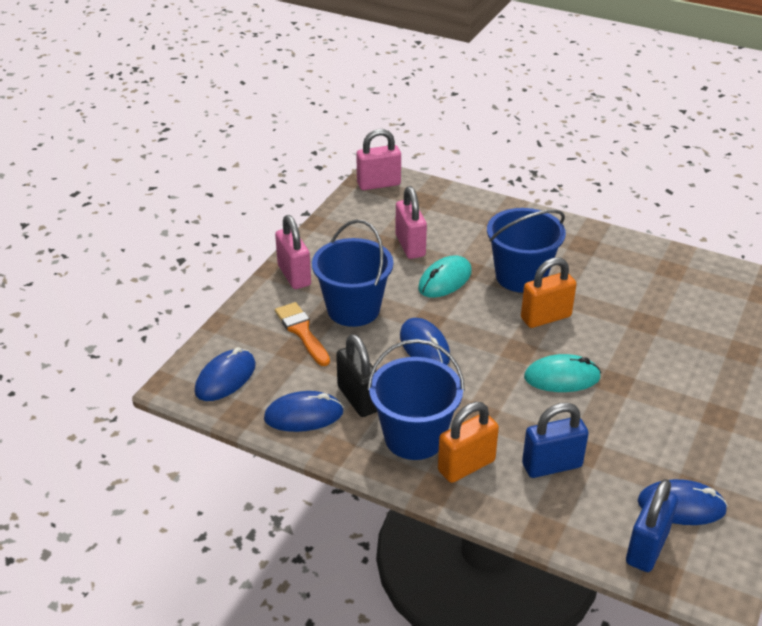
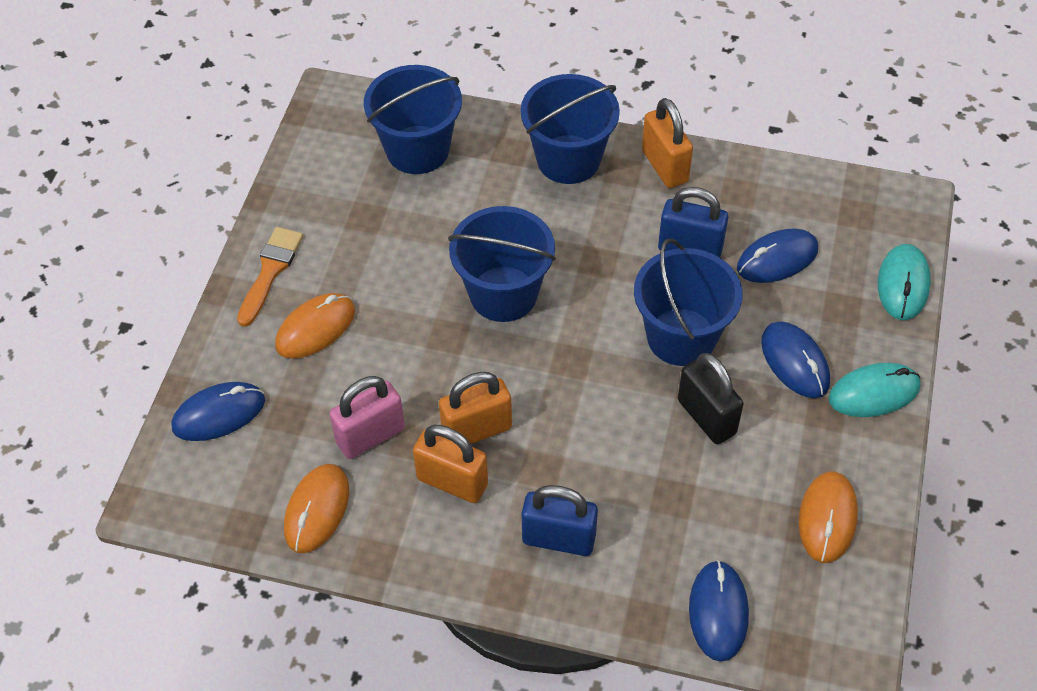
blue bucket: 3 -> 4
orange mouse: 0 -> 3
orange padlock: 2 -> 3
pink padlock: 3 -> 1

